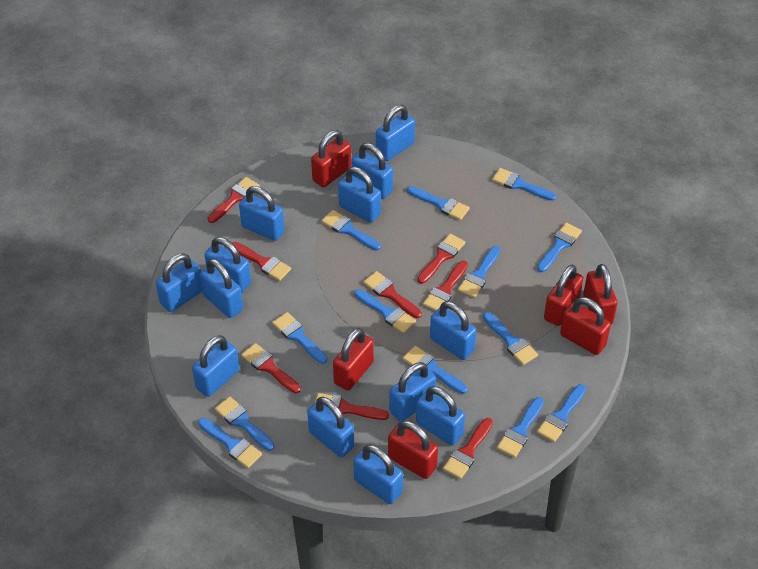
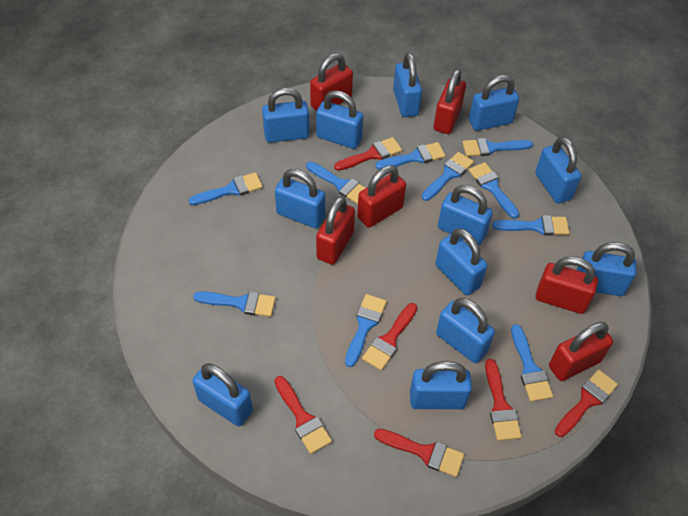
blue brush: 13 -> 10
blue padlock: 13 -> 12
red brush: 8 -> 6

